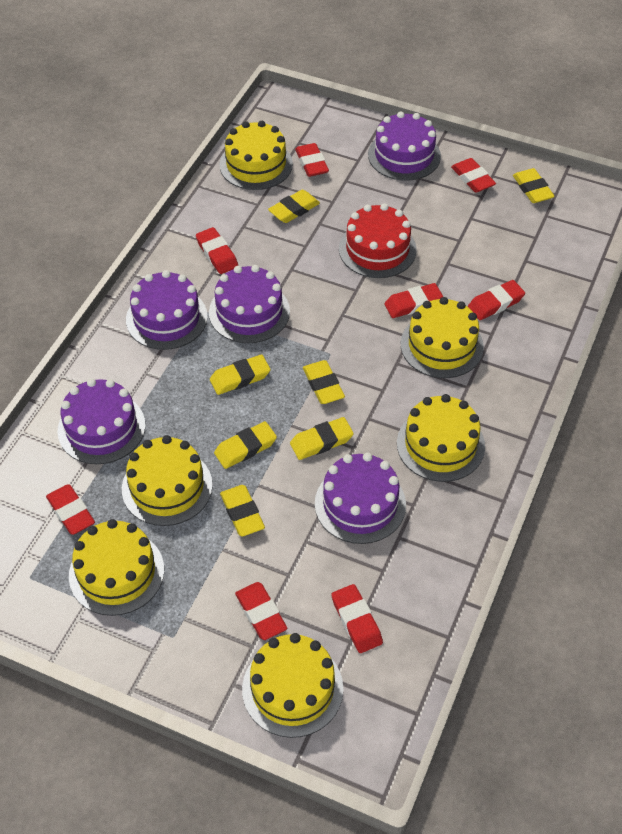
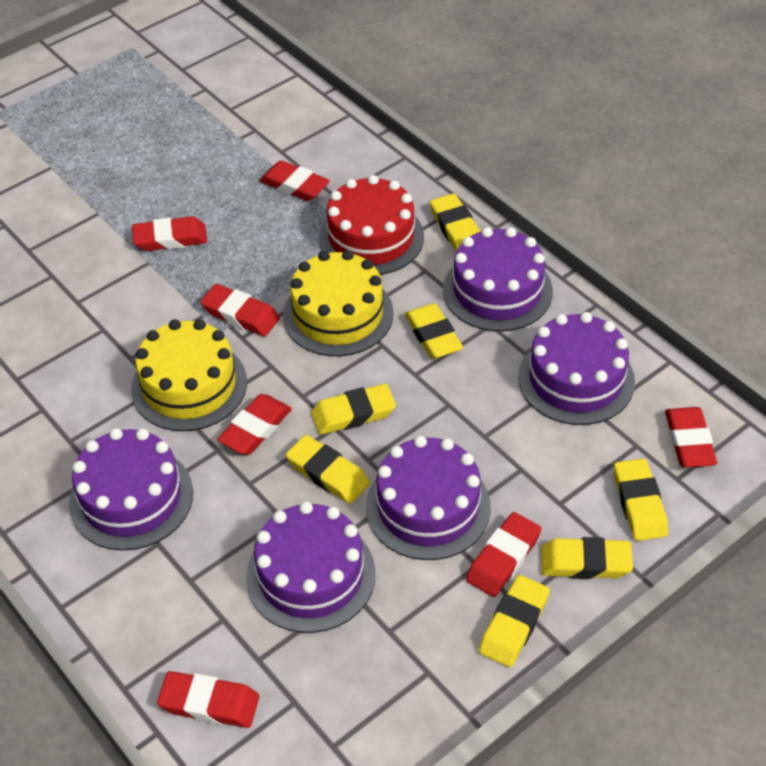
red eraser: 8 -> 7
yellow cake: 6 -> 2

